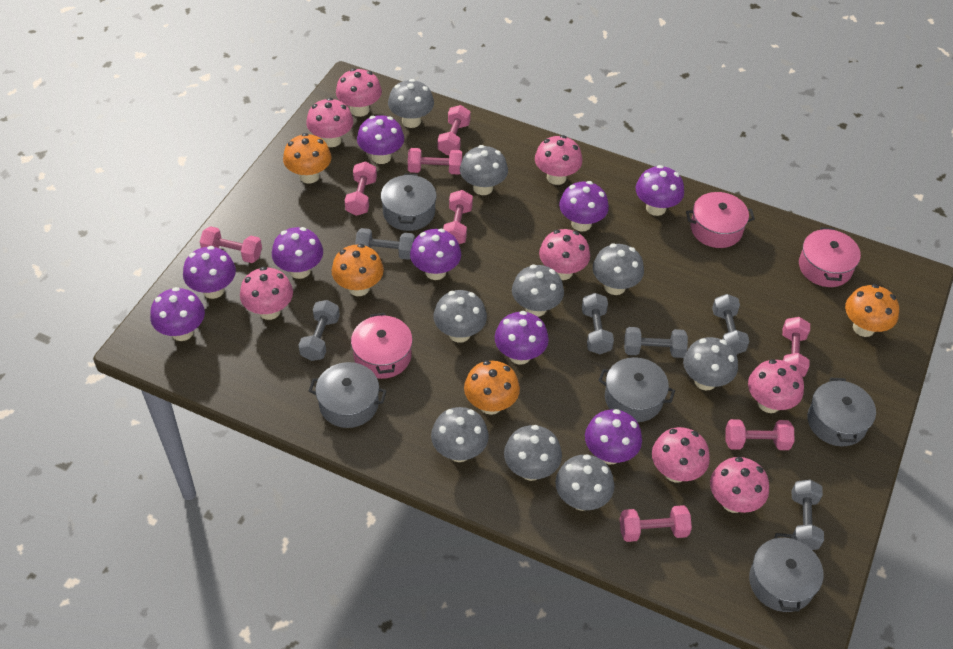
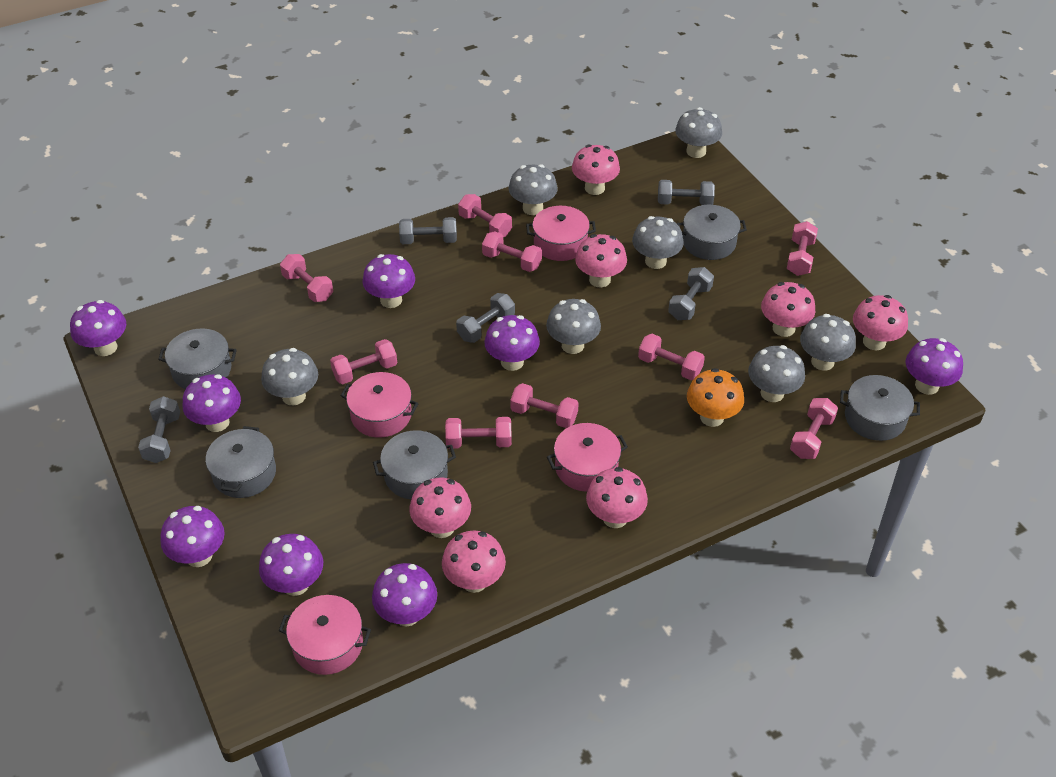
grey dumbbell: 6 -> 5
grey mushroom: 9 -> 7
orange mushroom: 4 -> 1
pink dumbbell: 8 -> 9
pink mushroom: 8 -> 7
pink pot: 3 -> 4
purple mushroom: 9 -> 8

